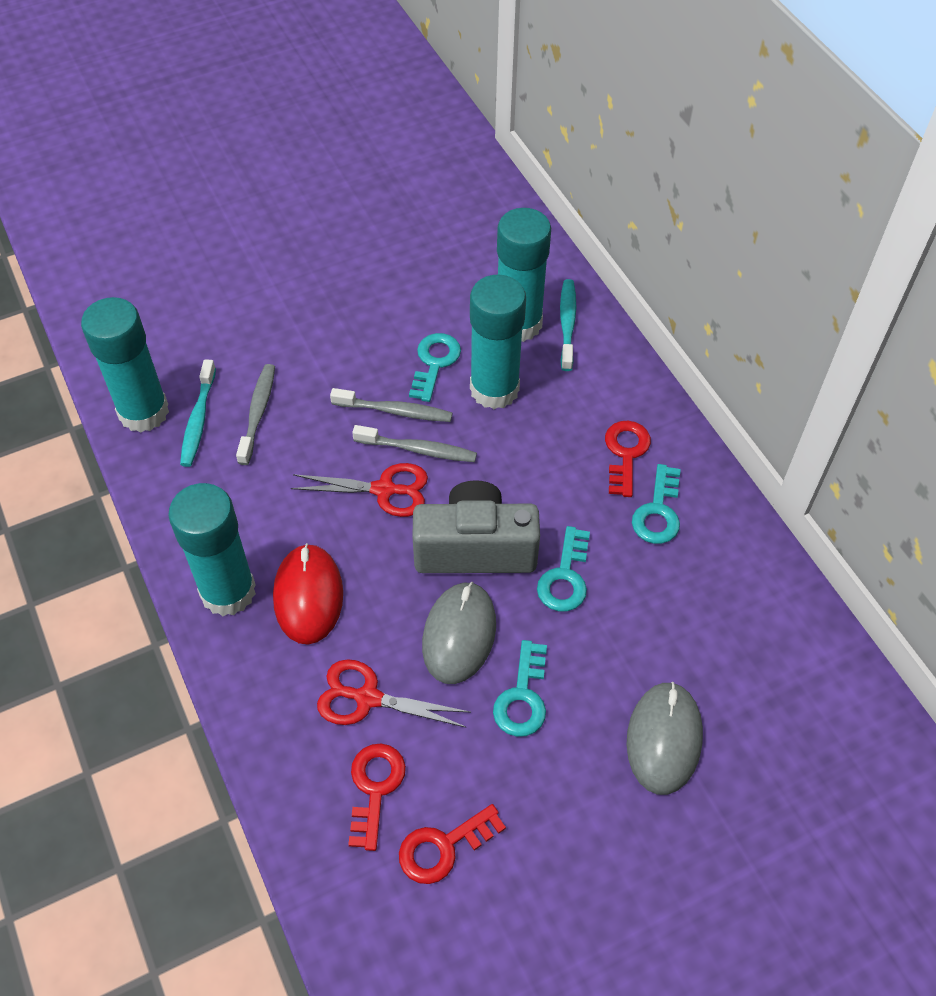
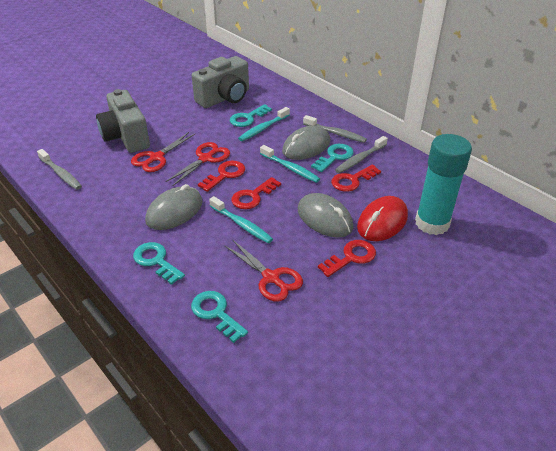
grey camera: 1 -> 2
grey mouse: 2 -> 3
red key: 3 -> 4
red scissors: 2 -> 3
turquoise glue stick: 4 -> 1
turquoise toothbrush: 2 -> 3

